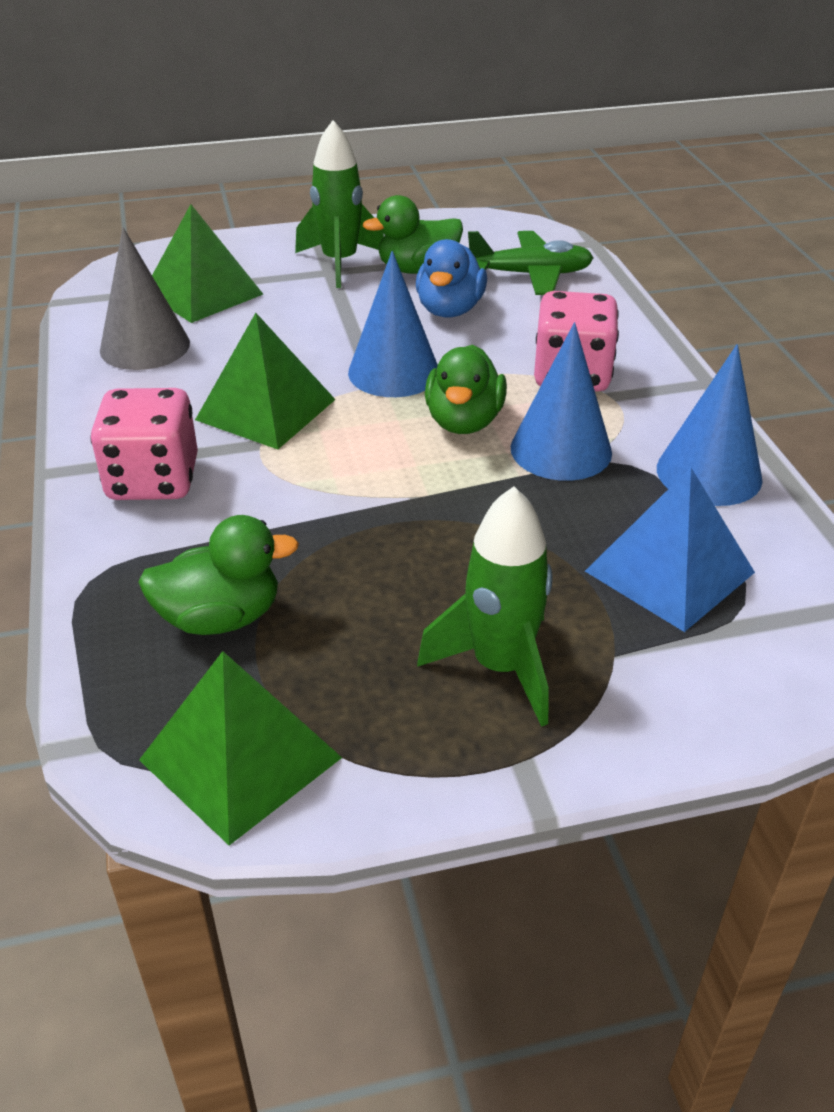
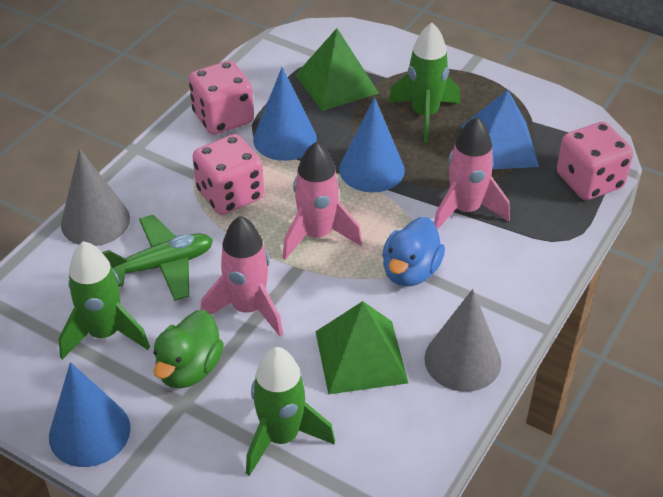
green duck: 3 -> 1
green pyramid: 3 -> 2
green rocket: 2 -> 3
grey cone: 1 -> 2
pink dice: 2 -> 3
pink rocket: 0 -> 3

